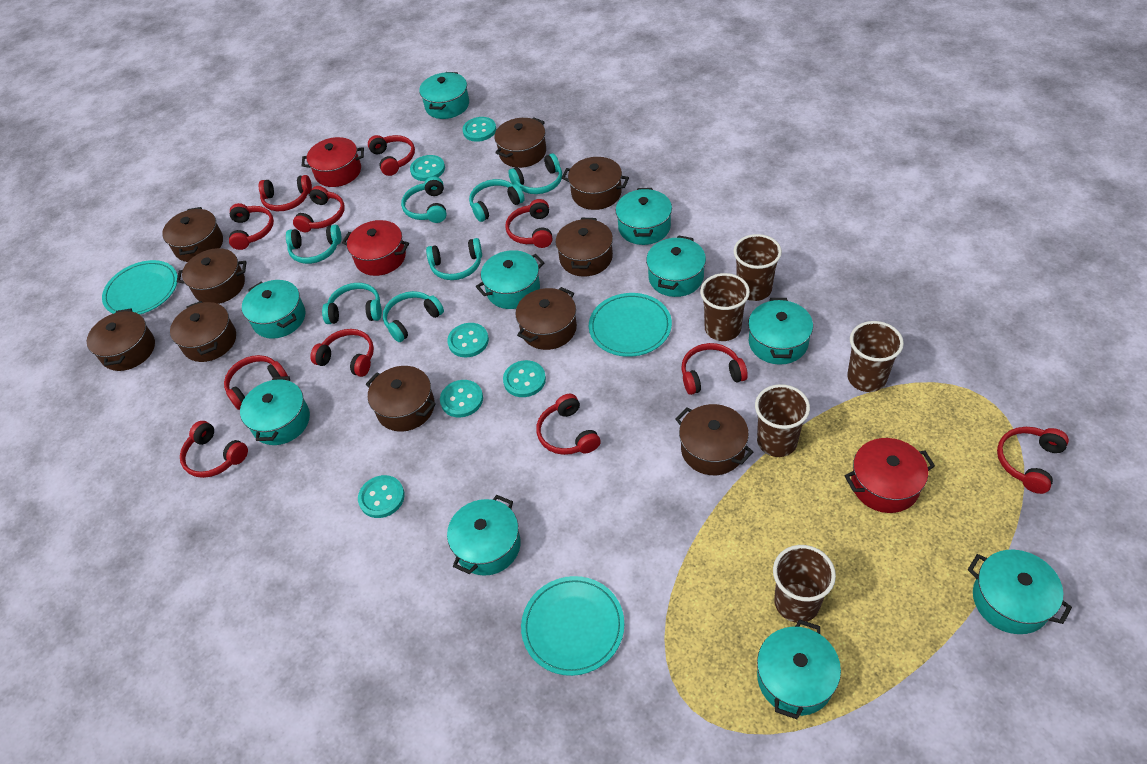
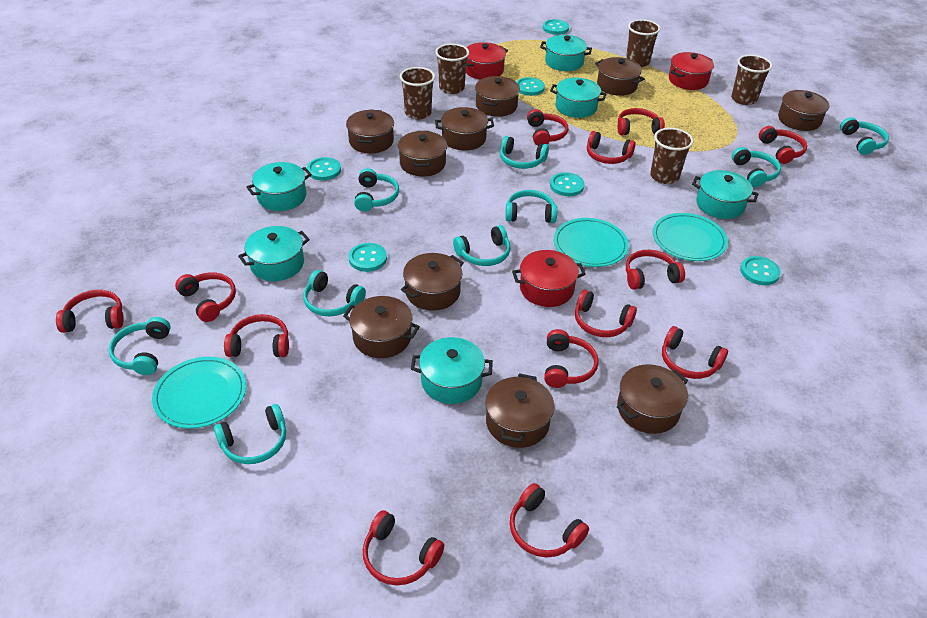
red headphones: 11 -> 13
turquoise headphones: 7 -> 9
turquoise pot: 10 -> 6

